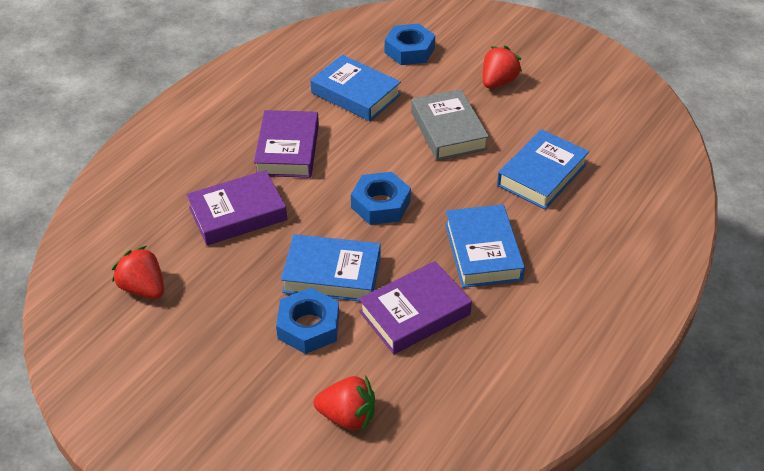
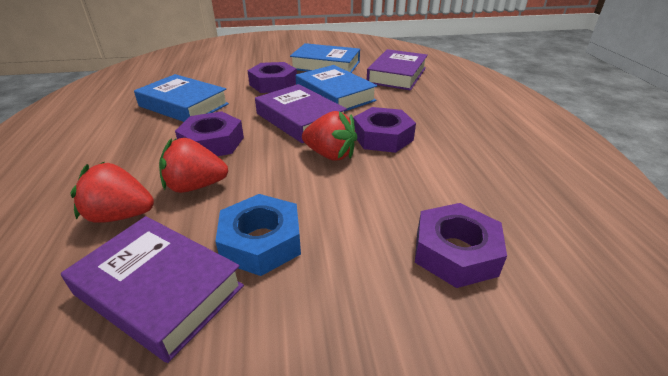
blue book: 4 -> 3
blue nut: 3 -> 1
grey book: 1 -> 0
purple nut: 0 -> 4

